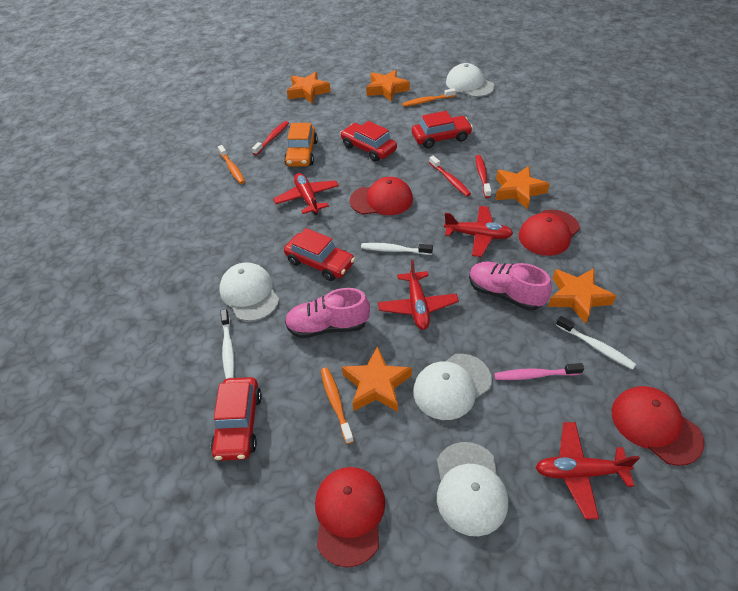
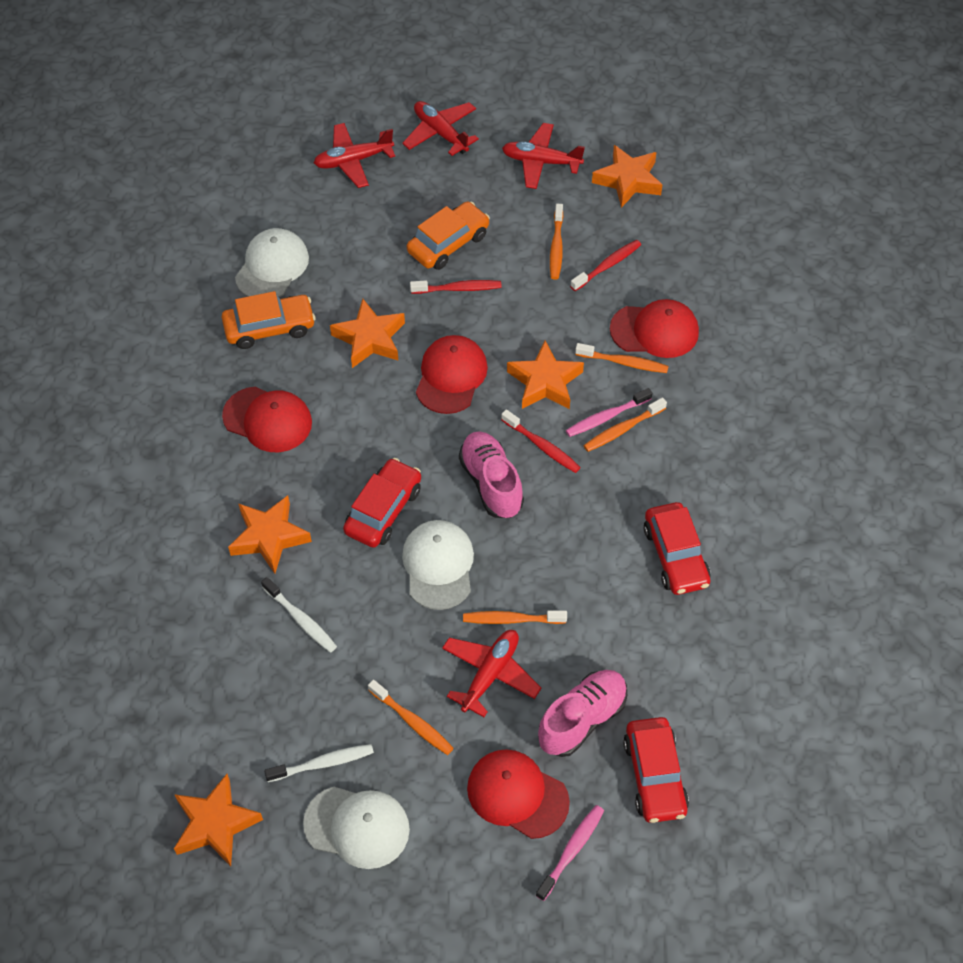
orange car: 1 -> 2
orange toothbrush: 3 -> 5
pink toothbrush: 1 -> 2
red car: 4 -> 3
white cap: 4 -> 3
white toothbrush: 3 -> 2

